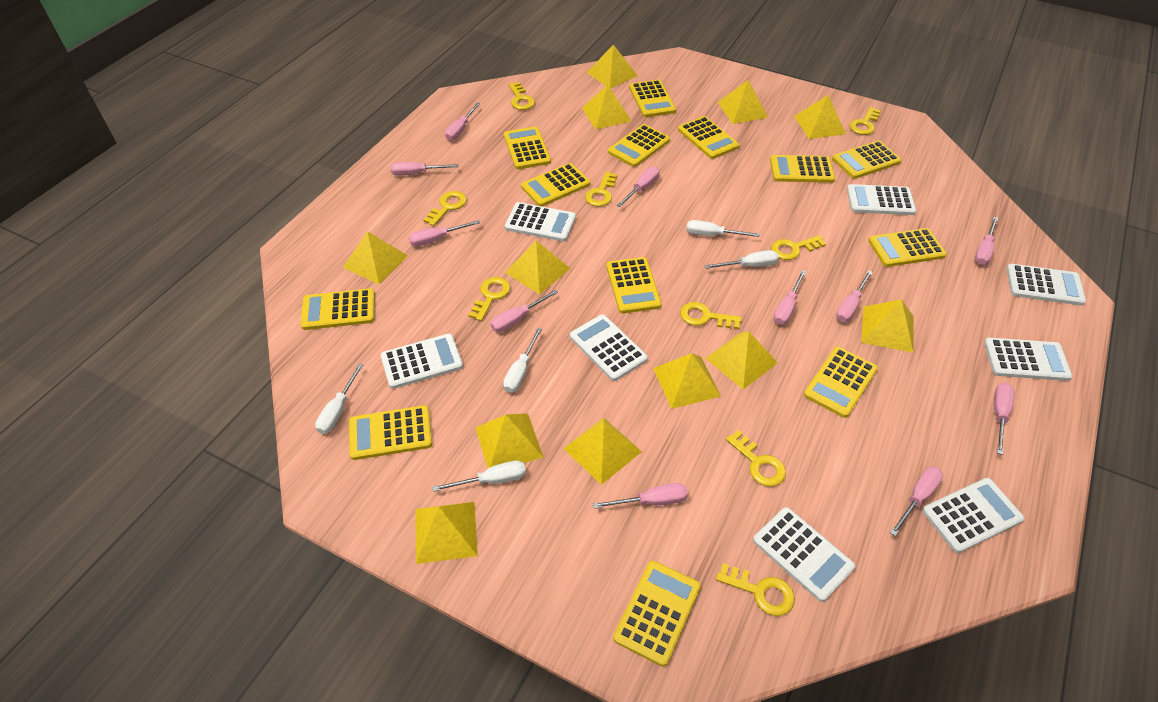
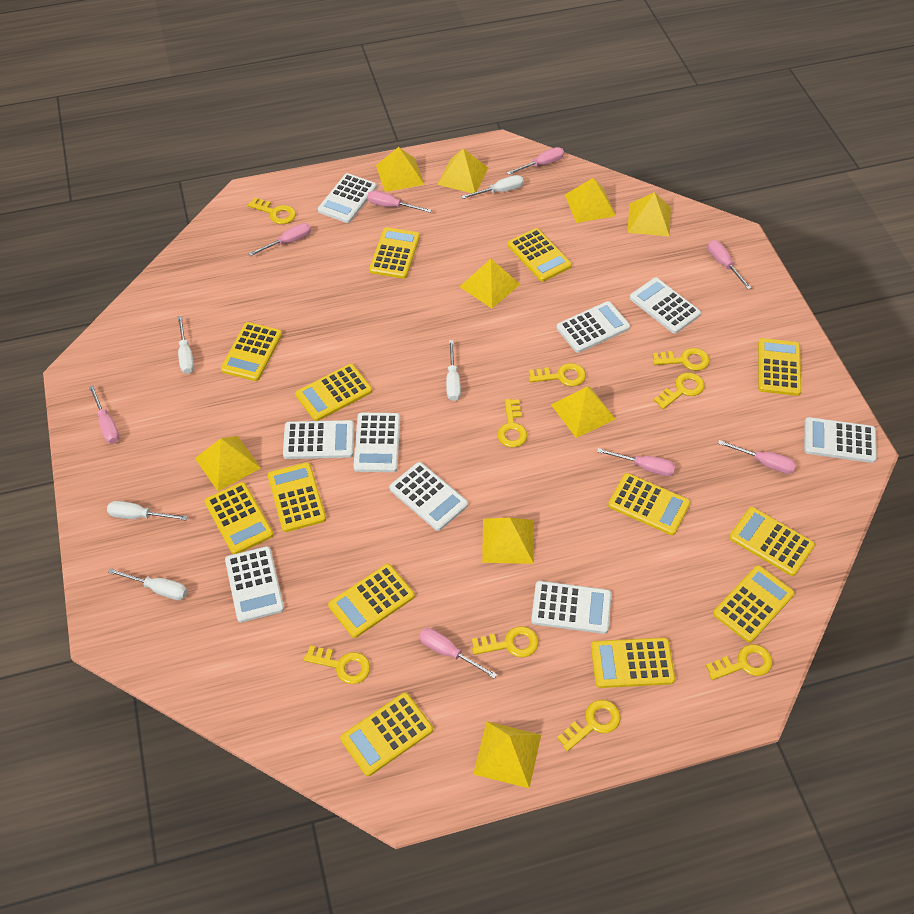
pink screwdriver: 11 -> 8
white calculator: 8 -> 9
yellow pyramid: 12 -> 9

